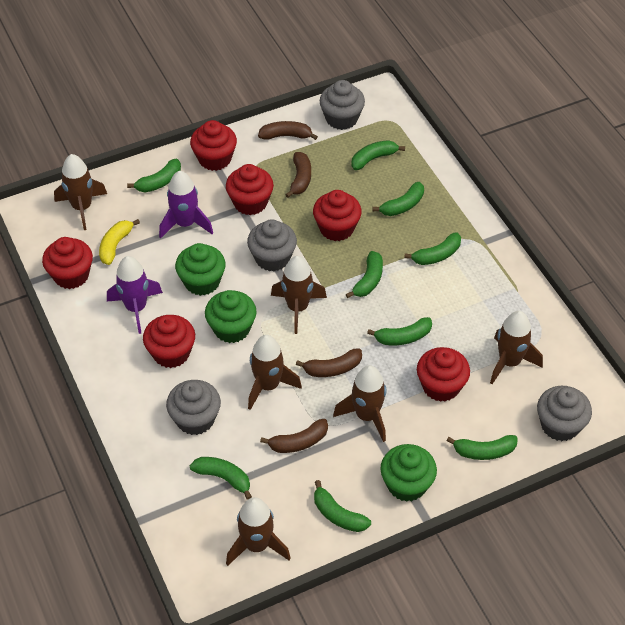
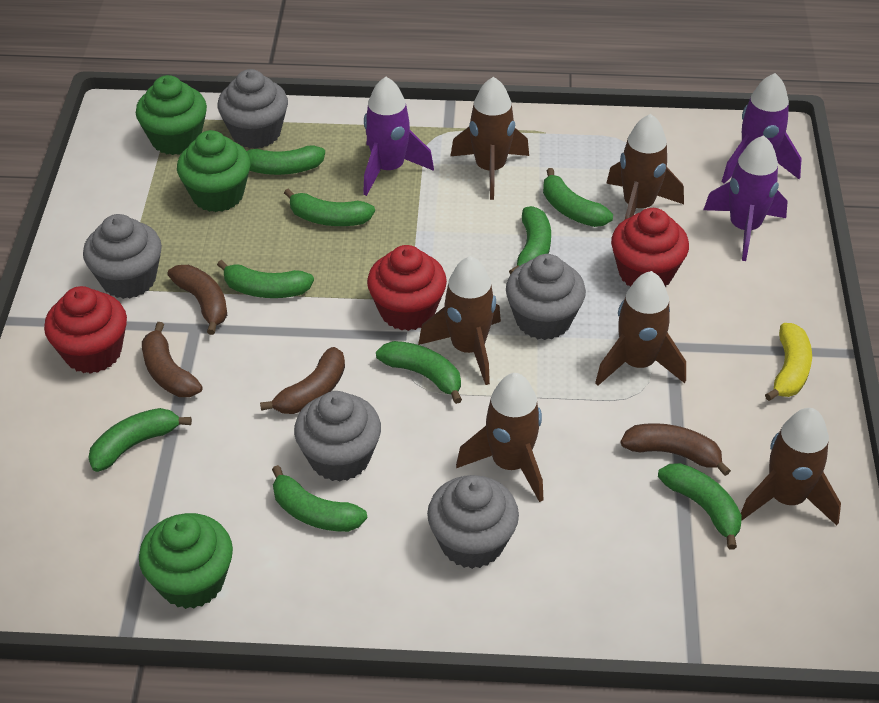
grey cupcake: 4 -> 5
purple rocket: 2 -> 3
red cupcake: 6 -> 3

